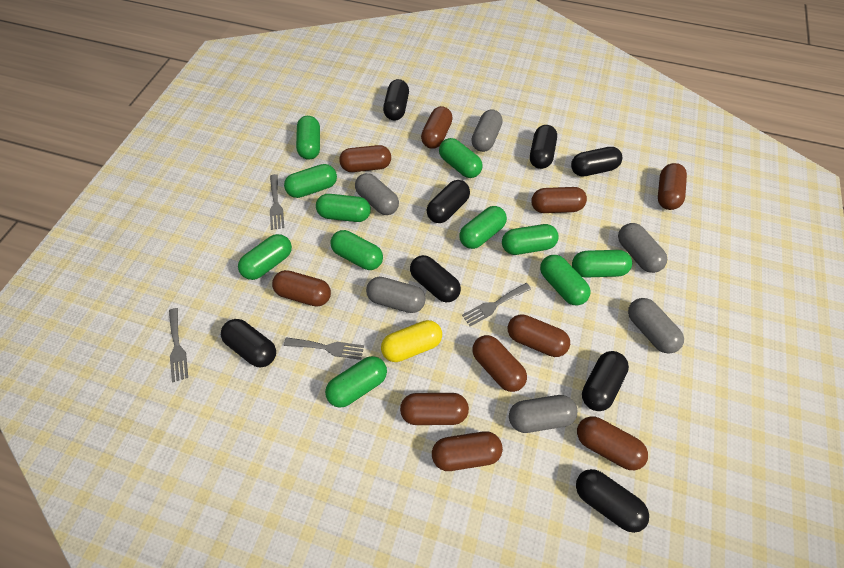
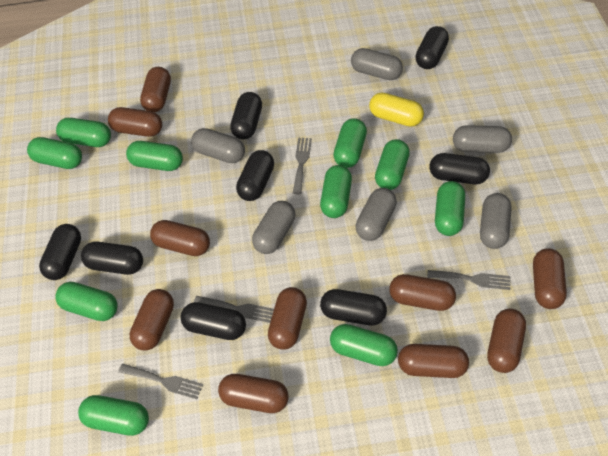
green capsule: 11 -> 10

